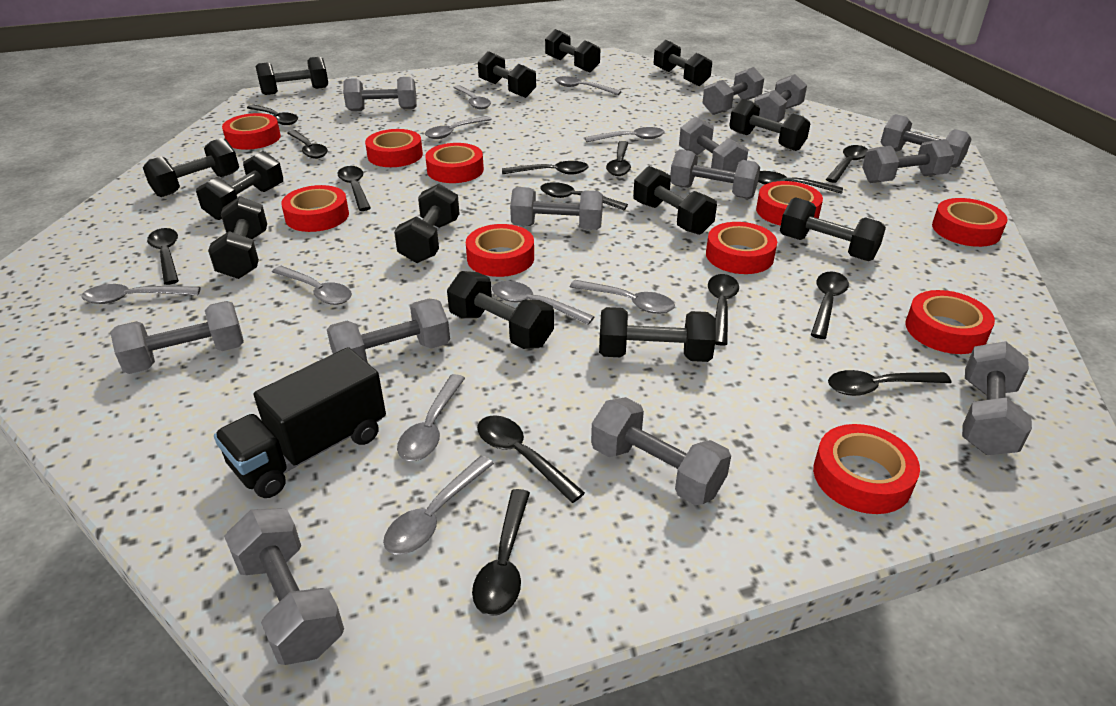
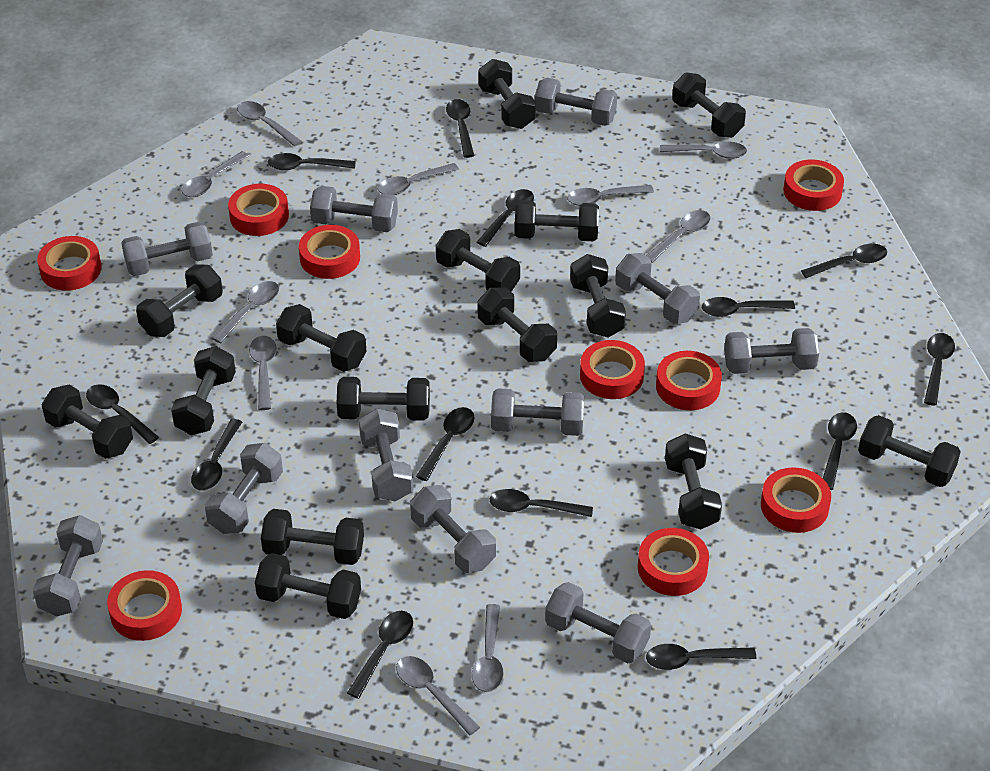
black dumbbell: 13 -> 15
black spoon: 14 -> 13
black truck: 1 -> 0
grey dumbbell: 13 -> 11
red tape: 10 -> 9

